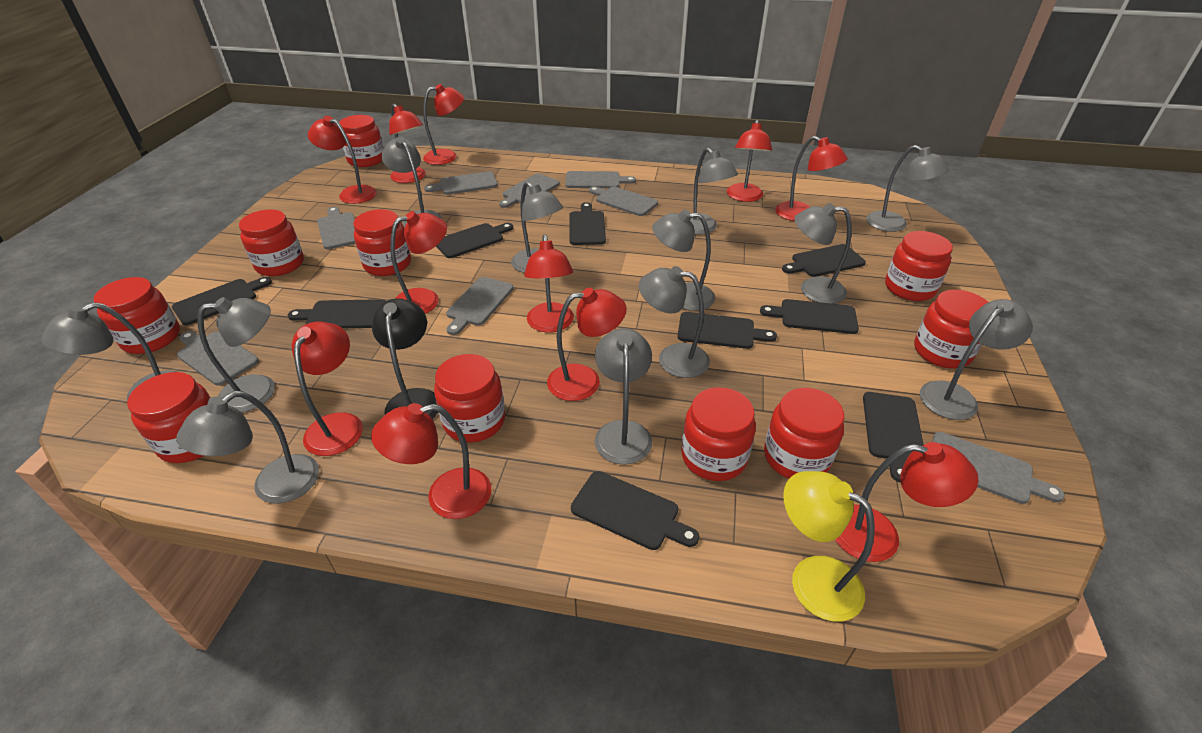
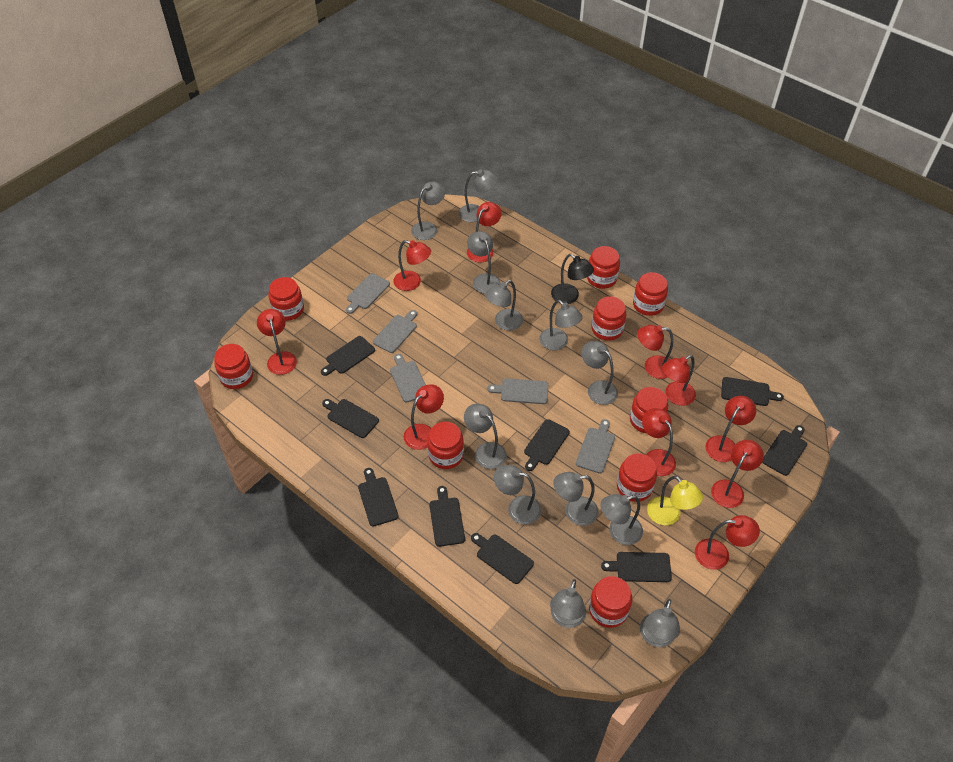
grey cutting board: 8 -> 5
red jar: 10 -> 9
red lamp: 11 -> 10

